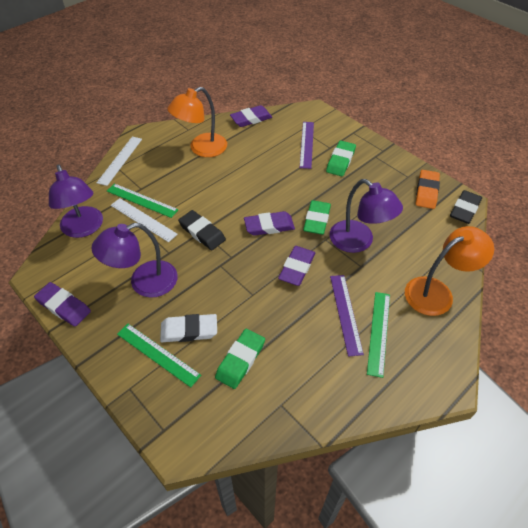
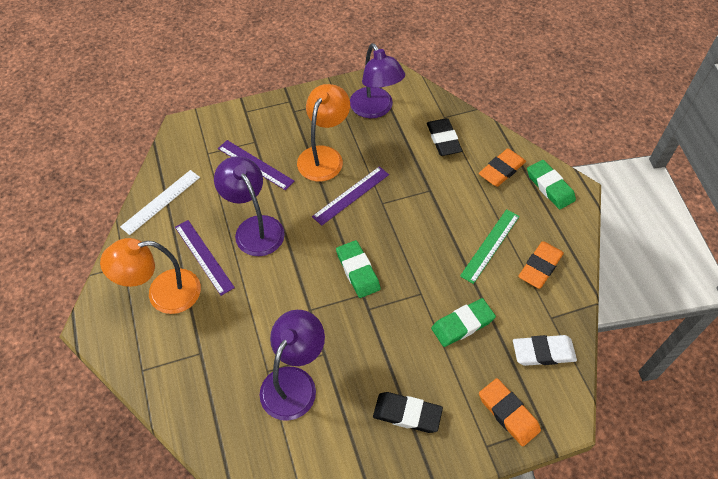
green ruler: 3 -> 1
orange eraser: 1 -> 3
purple eraser: 4 -> 0
purple ruler: 2 -> 3
white ruler: 2 -> 1

